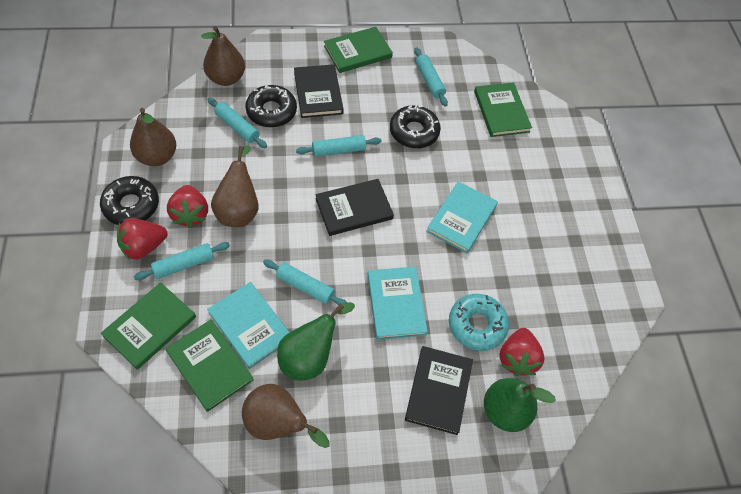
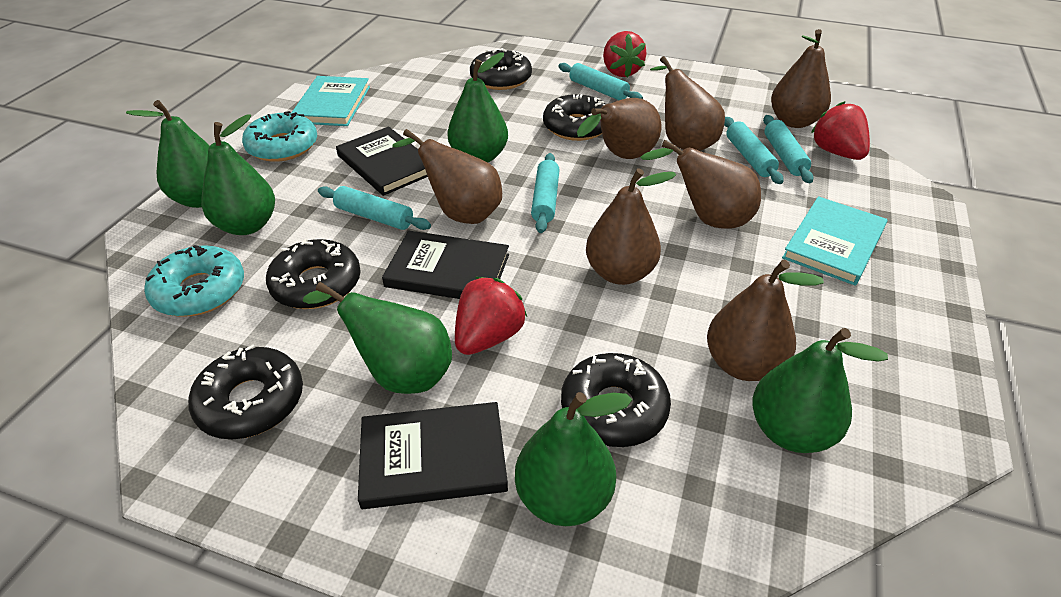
black donut: 3 -> 5
brown pear: 4 -> 7
green book: 4 -> 0
green pear: 2 -> 6
turquoise book: 3 -> 2
turquoise donut: 1 -> 2

